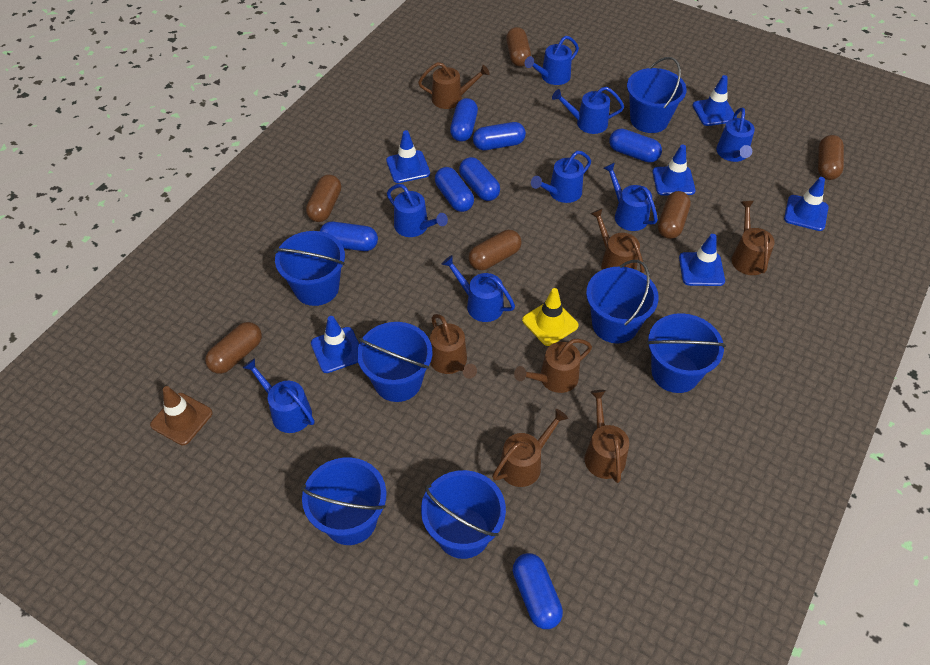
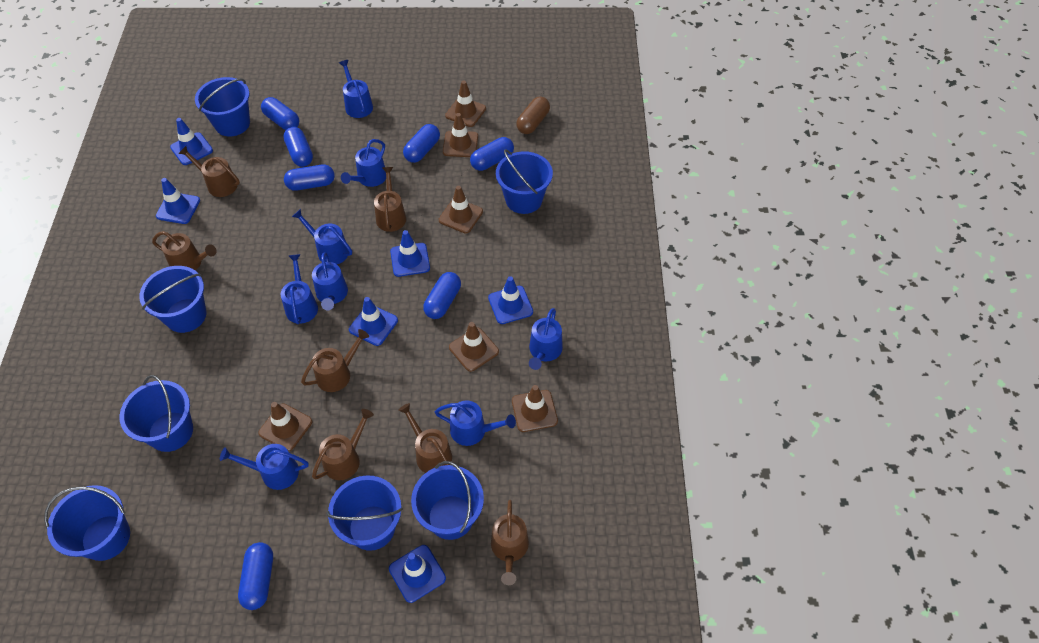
brown capsule: 6 -> 1
brown traffic cone: 1 -> 6
yellow traffic cone: 1 -> 0

